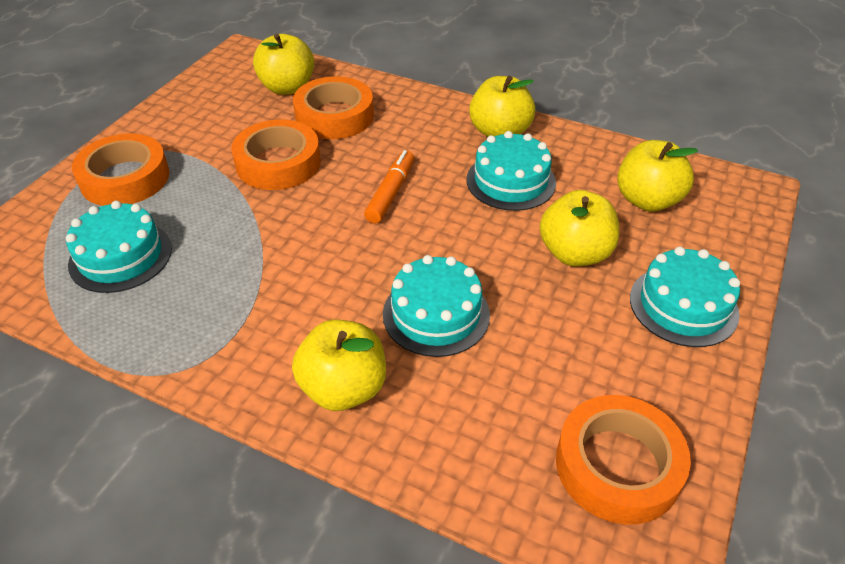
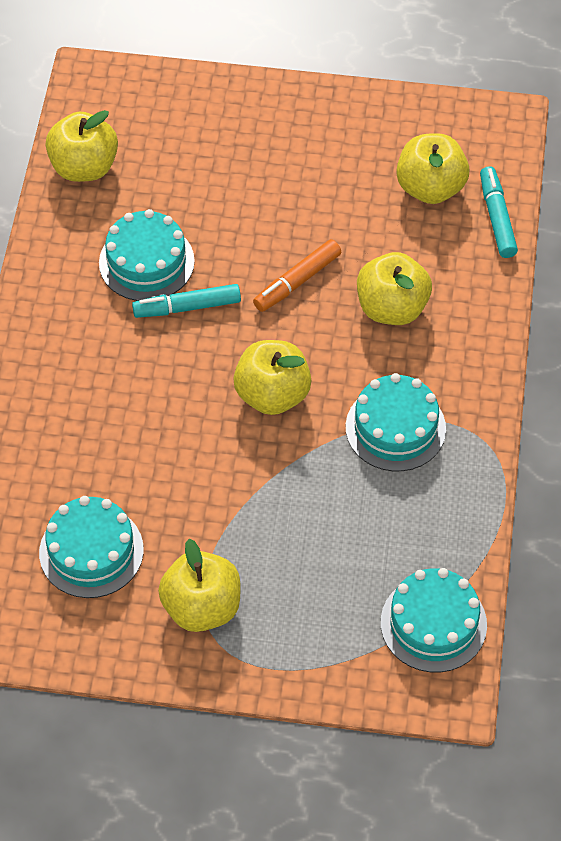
orange tape: 4 -> 0
turquoise marker: 0 -> 2

